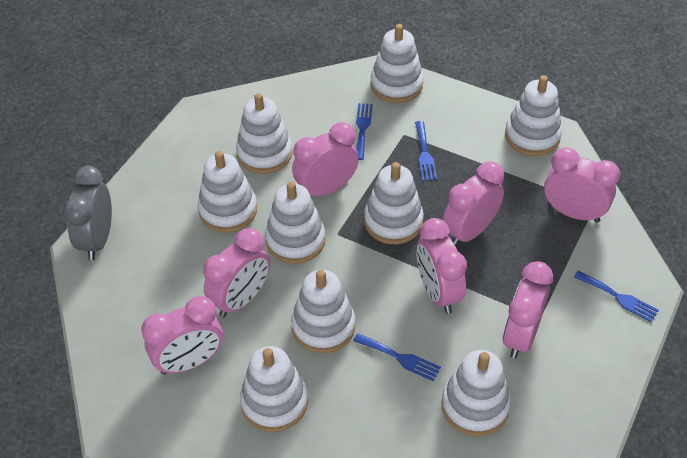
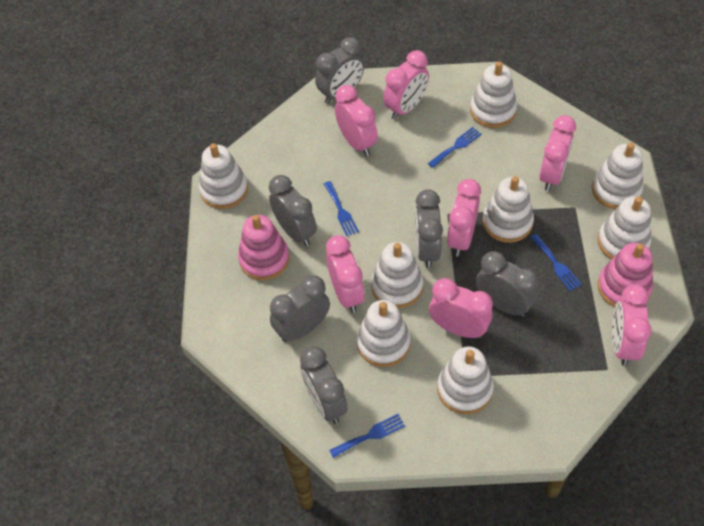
grey clock: 1 -> 6
pink stacking toy: 0 -> 2
white stacking toy: 9 -> 8

